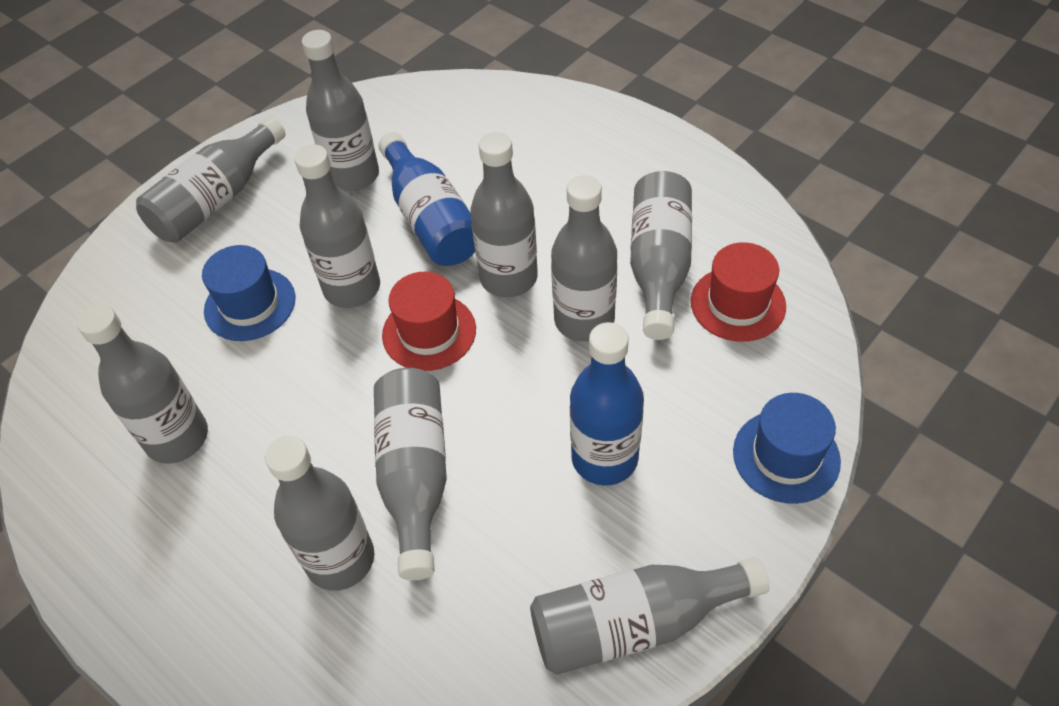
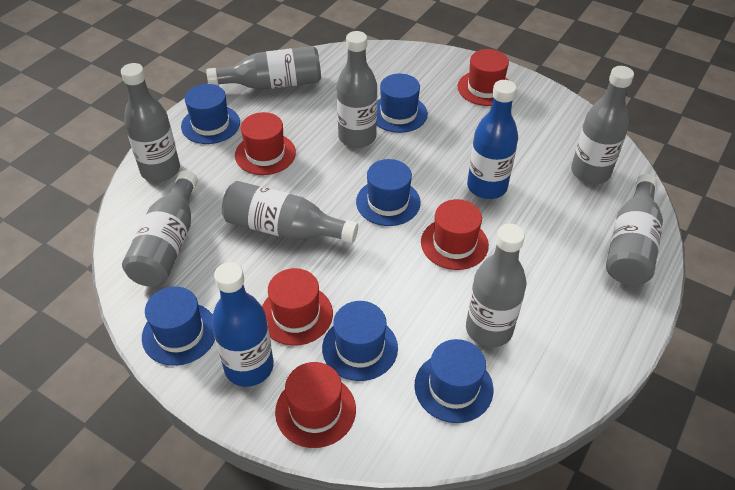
blue hat: 2 -> 6
grey bottle: 10 -> 8
red hat: 2 -> 5

